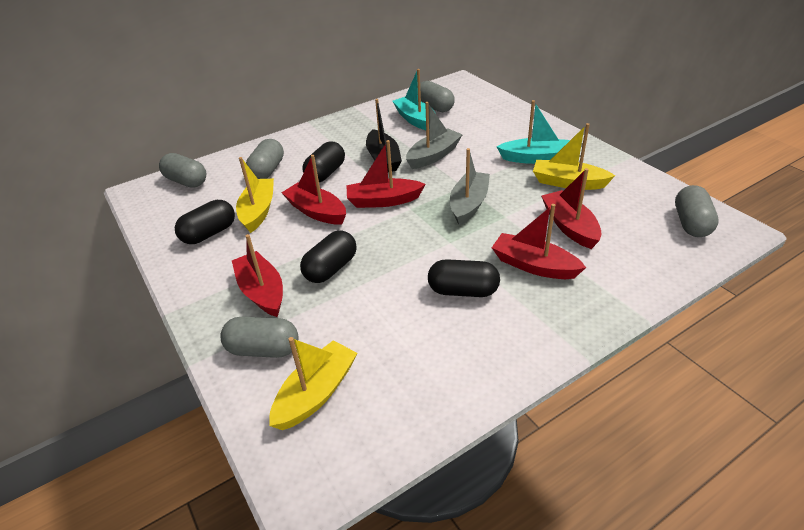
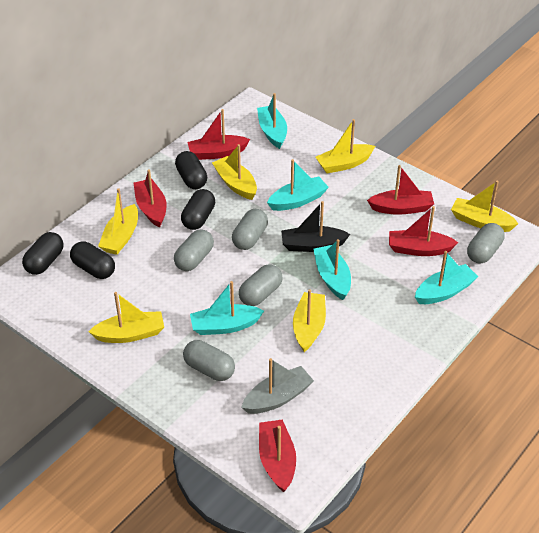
grey boat: 2 -> 1
turquoise boat: 2 -> 5
yellow boat: 3 -> 6

